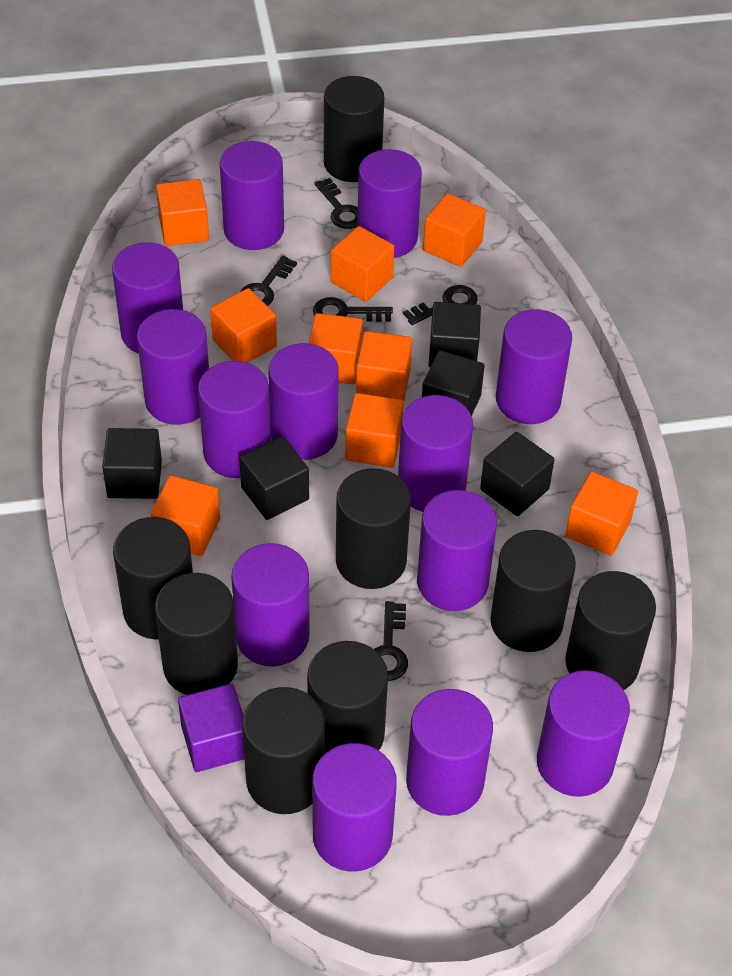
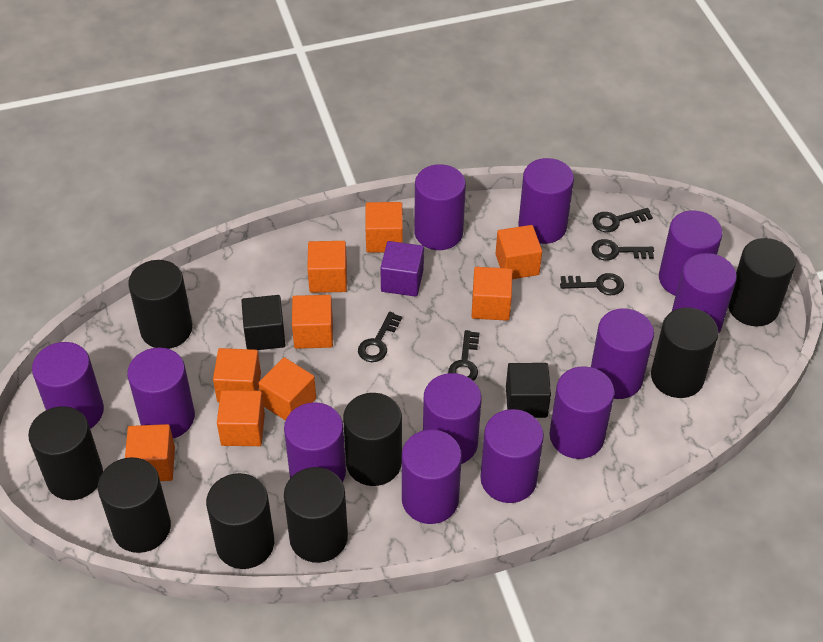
black cube: 5 -> 2
purple cylinder: 13 -> 12

